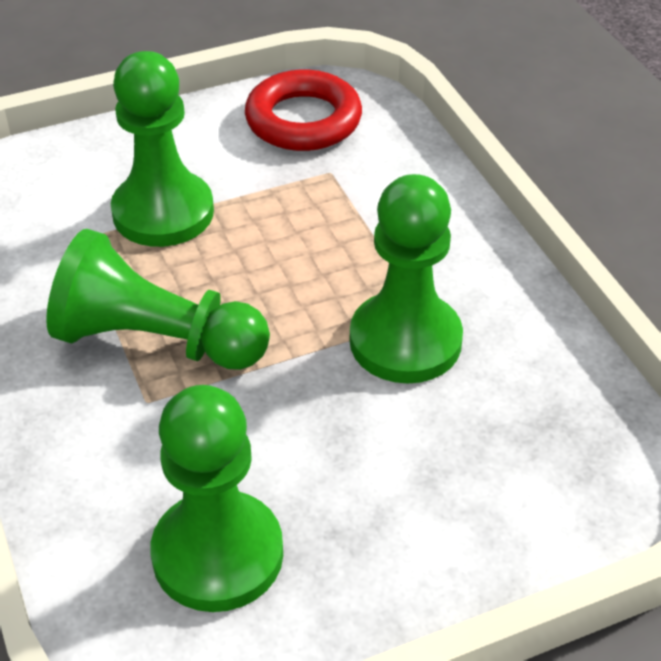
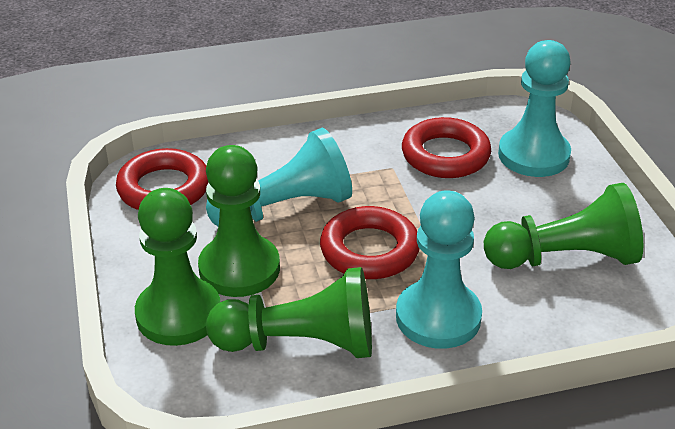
red ring: 1 -> 3
turquoise pawn: 0 -> 3

